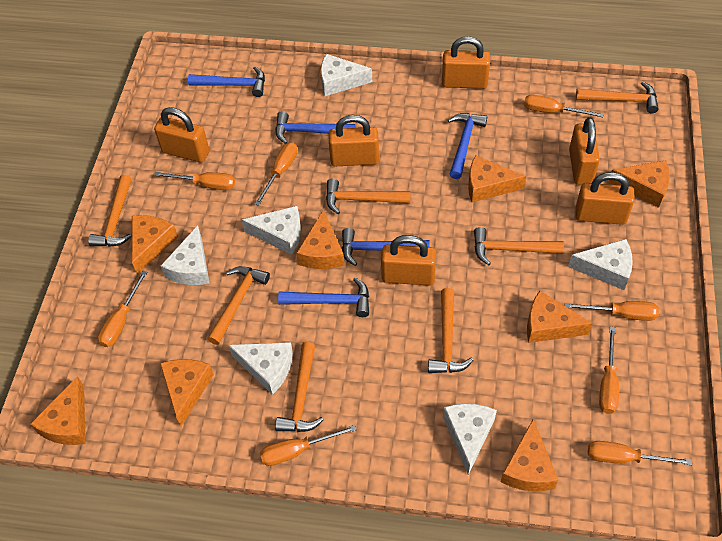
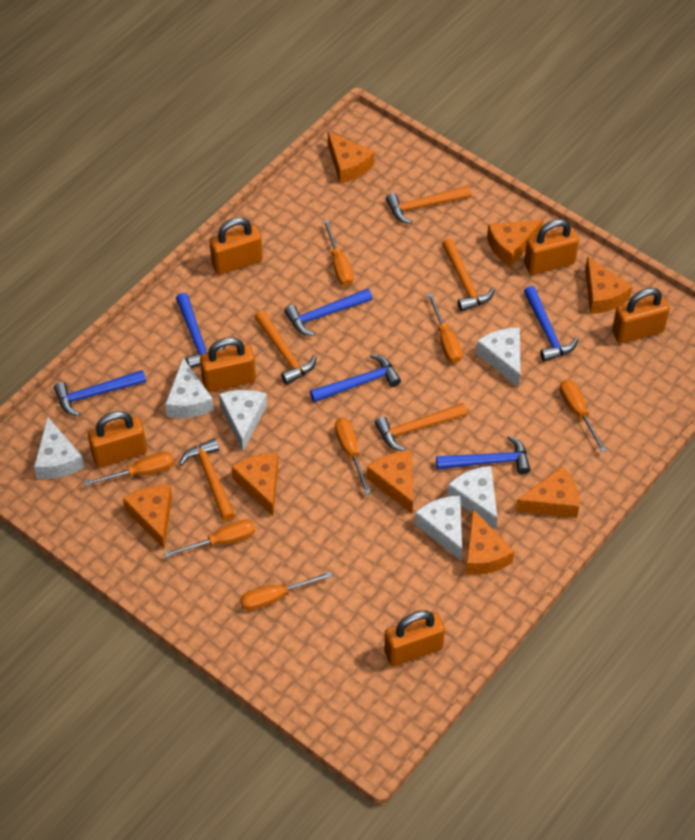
blue hammer: 5 -> 6
orange hammer: 7 -> 5
orange screwdriver: 8 -> 7

